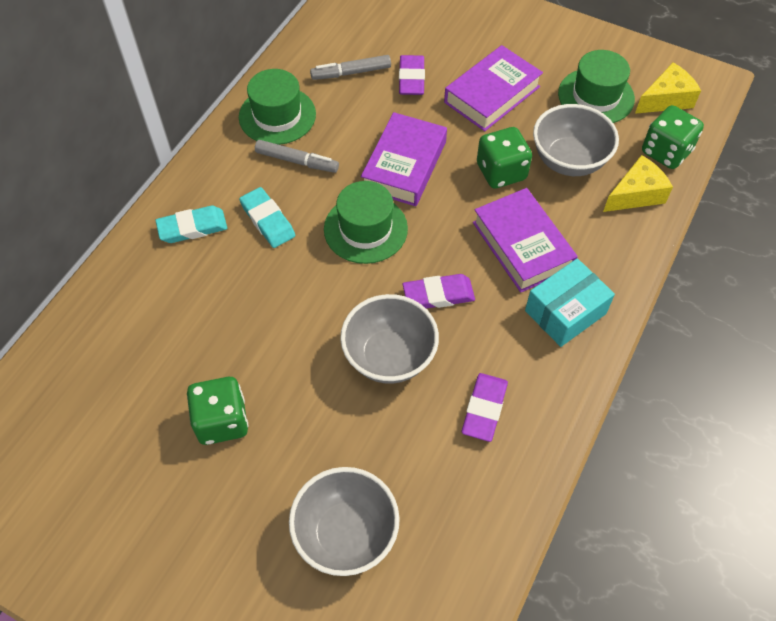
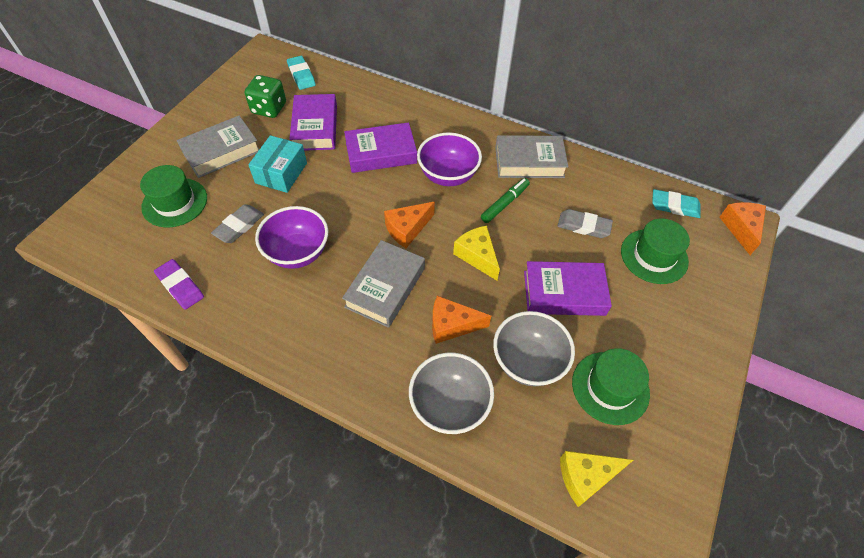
green dice: 3 -> 1
green marker: 0 -> 1
grey book: 0 -> 3
grey bowl: 3 -> 2
grey eraser: 0 -> 2
grey marker: 2 -> 0
orange cheese: 0 -> 3
purple bowl: 0 -> 2
purple eraser: 3 -> 1

